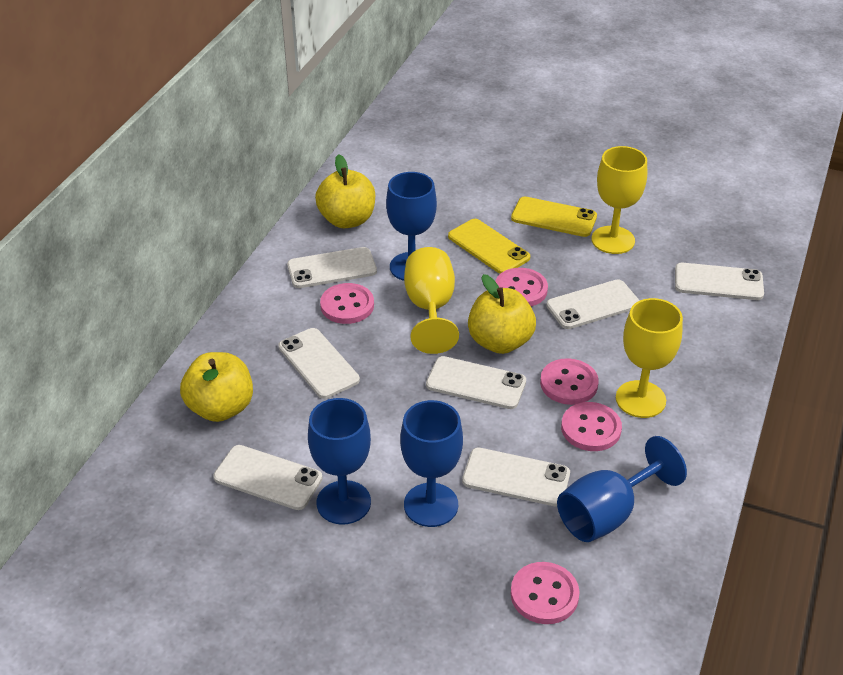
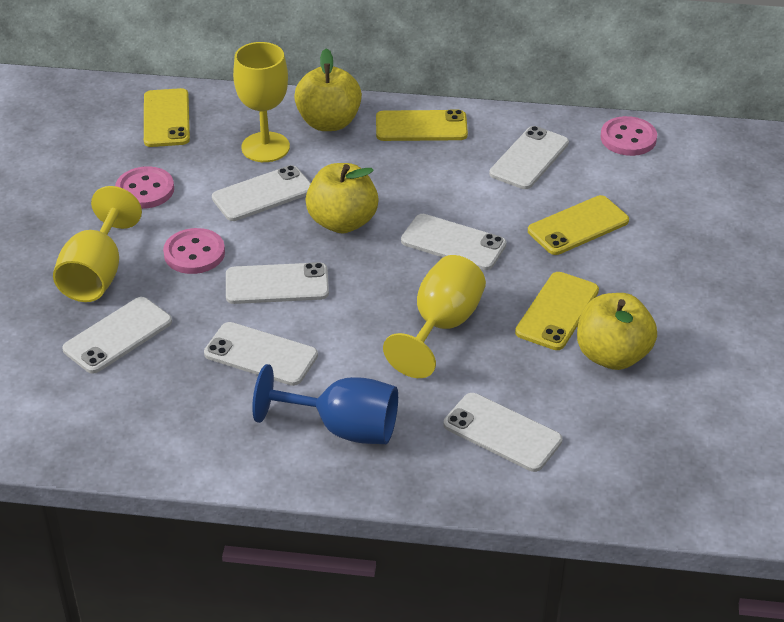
blue goblet: 4 -> 1
pink button: 5 -> 3
yellow phone: 2 -> 4

